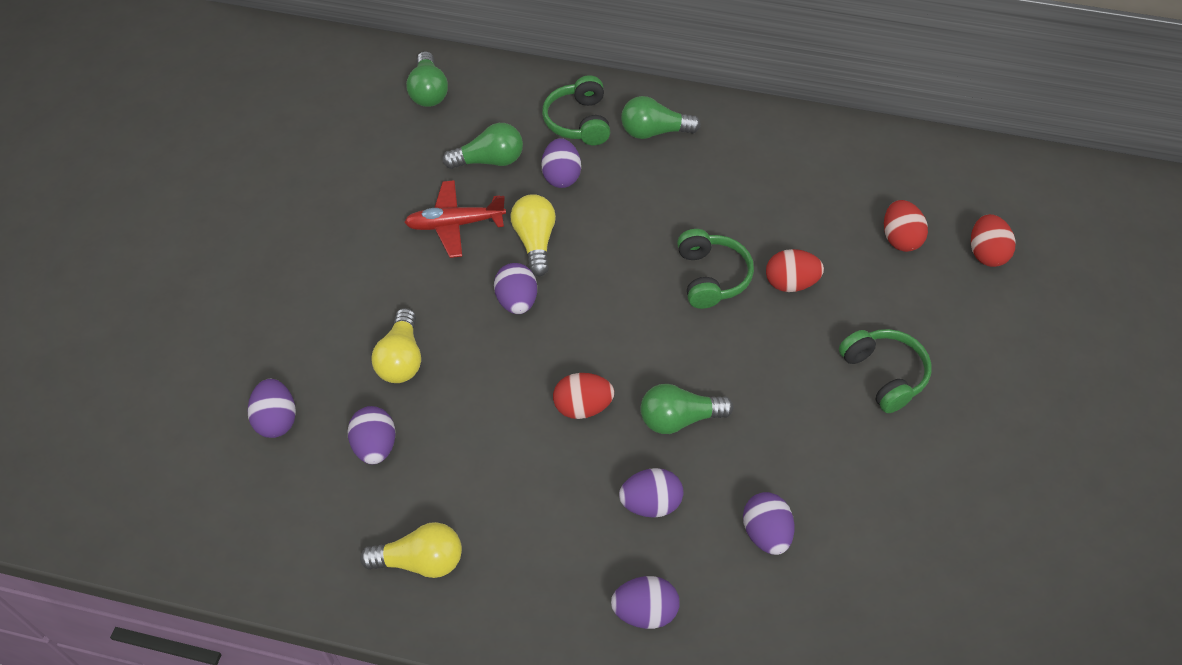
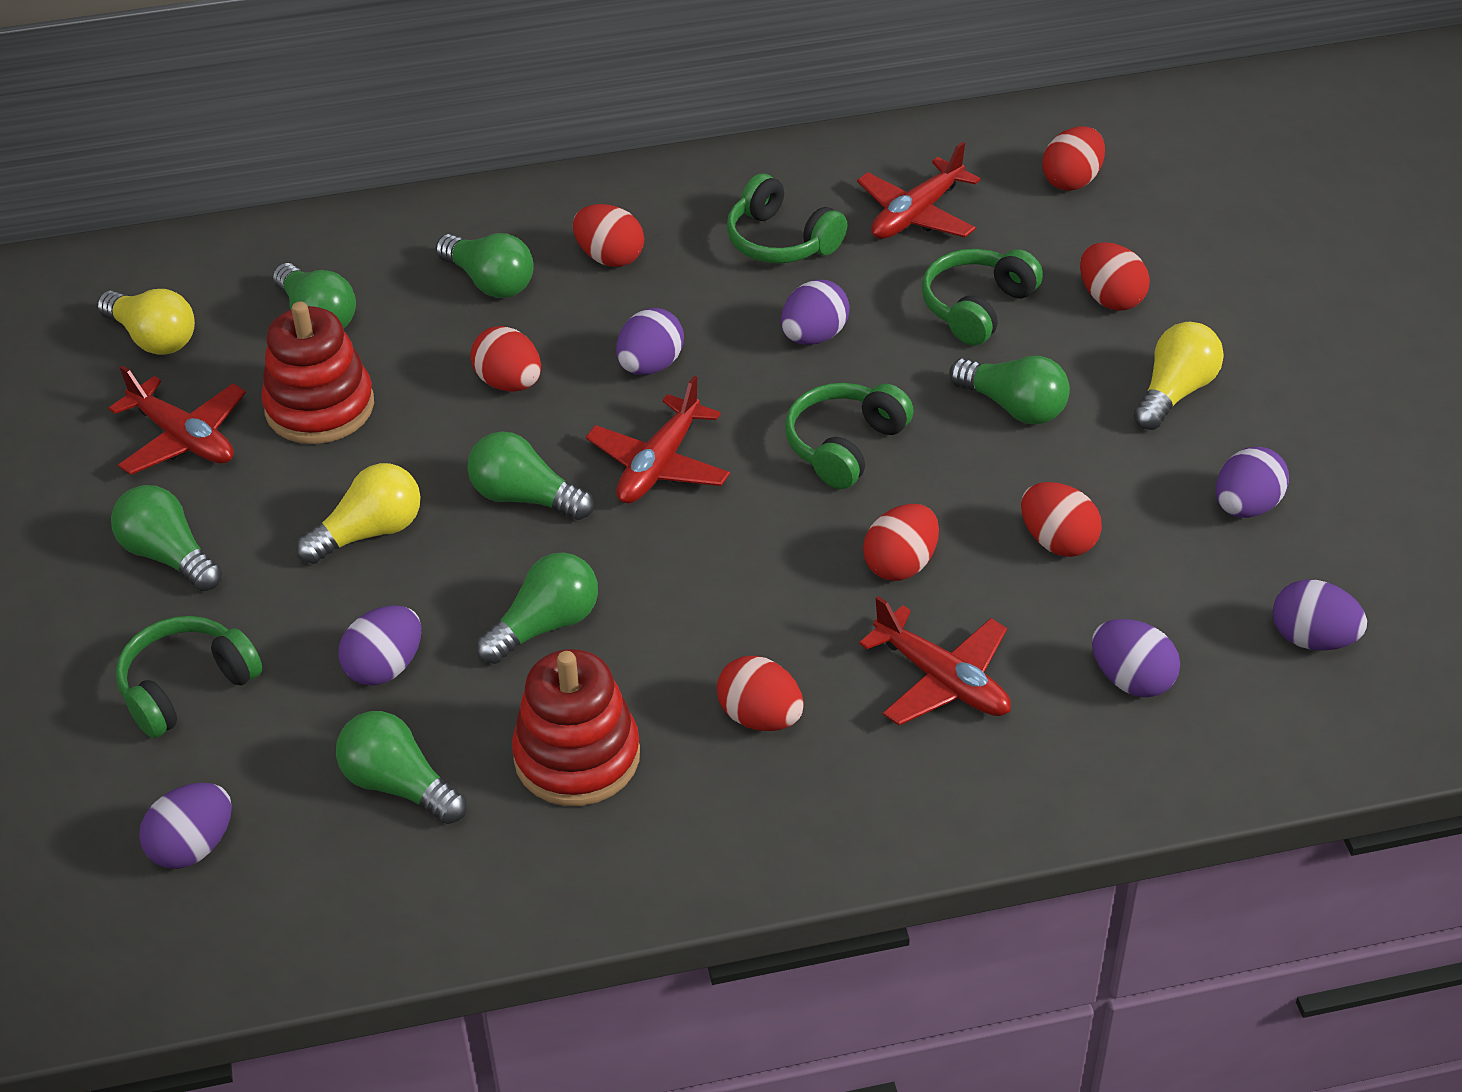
green headphones: 3 -> 4
green light bulb: 4 -> 7
red egg: 4 -> 7
red plane: 1 -> 4
red stacking toy: 0 -> 2

